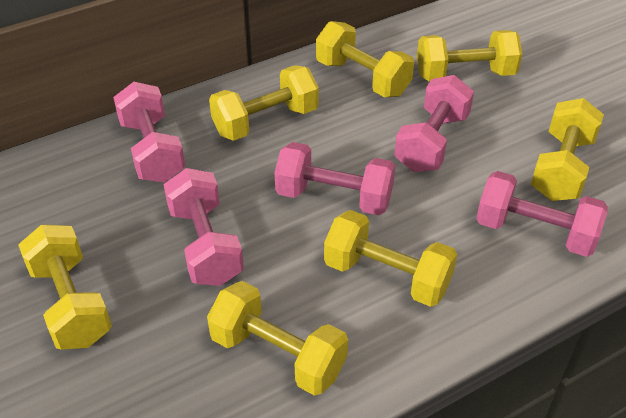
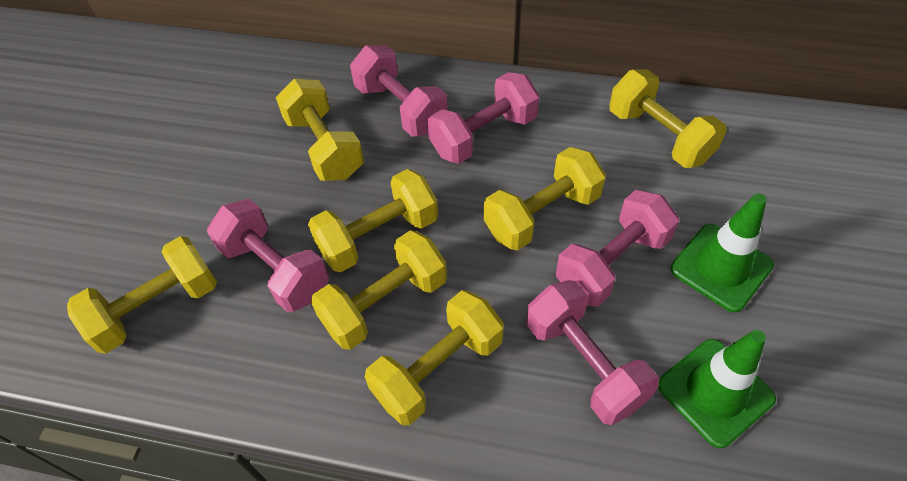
green traffic cone: 0 -> 2

